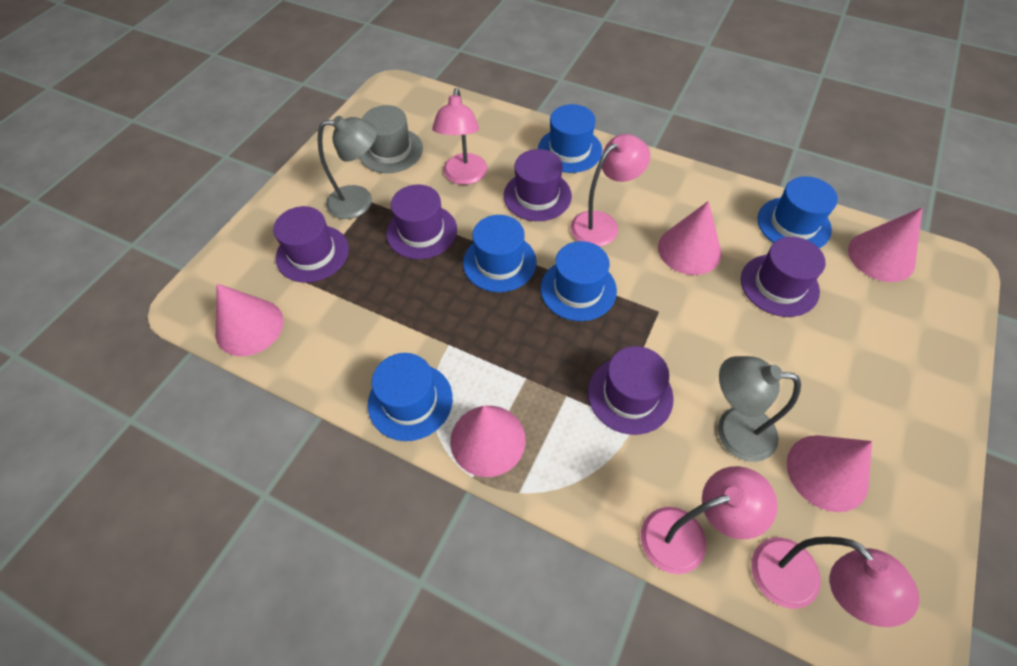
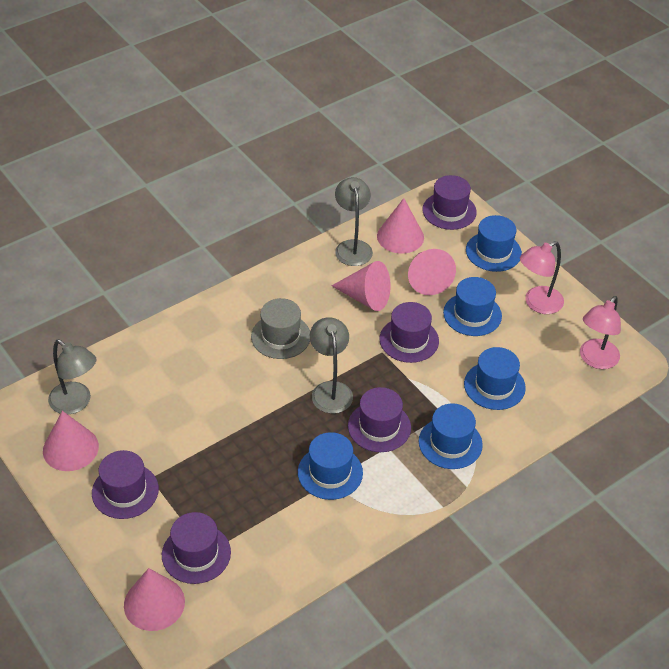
grey lamp: 2 -> 3
pink lamp: 4 -> 2

